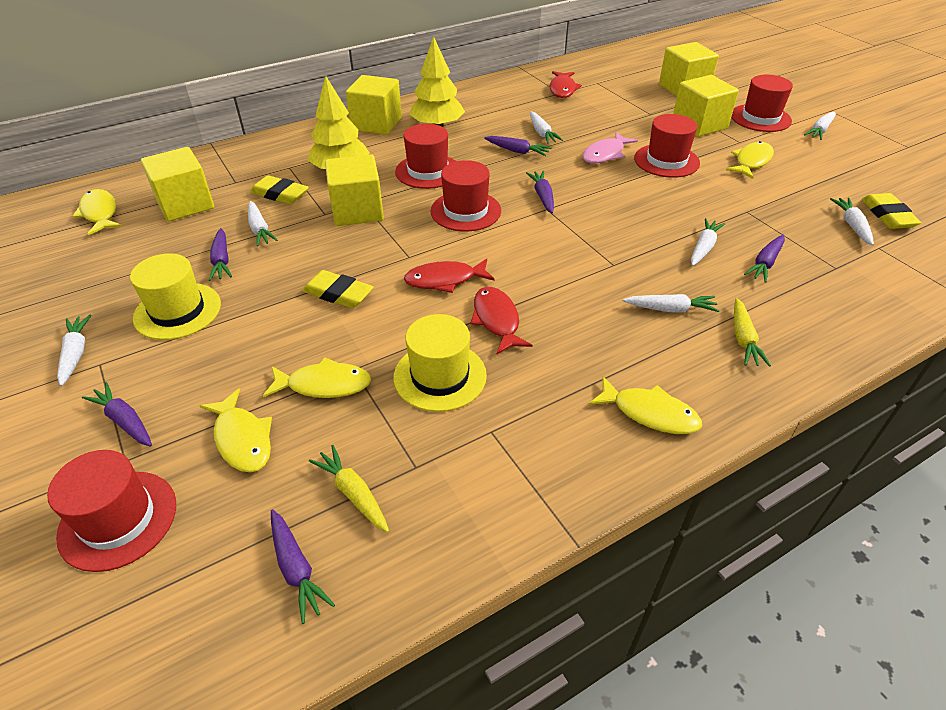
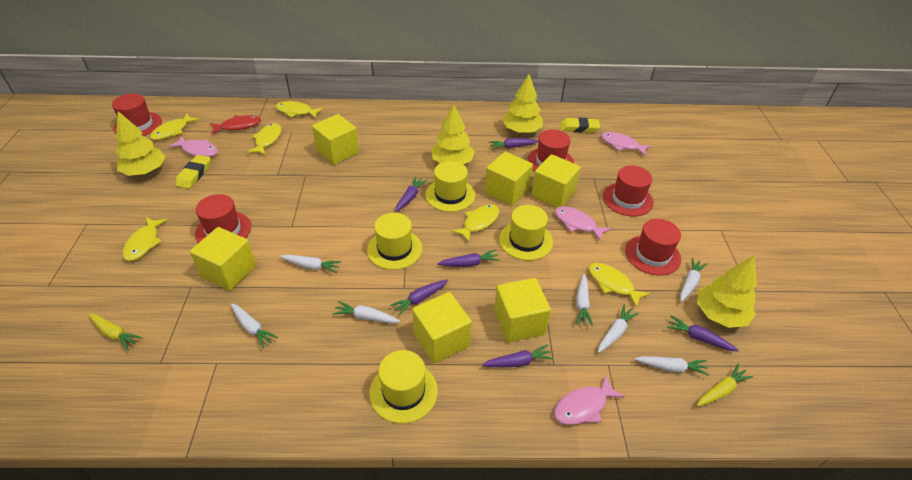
pink fish: 1 -> 4
red fish: 3 -> 1
yellow cube: 5 -> 6
yellow eraser: 3 -> 2
yellow fish: 5 -> 6
yellow hat: 2 -> 4
yellow tree: 2 -> 4

